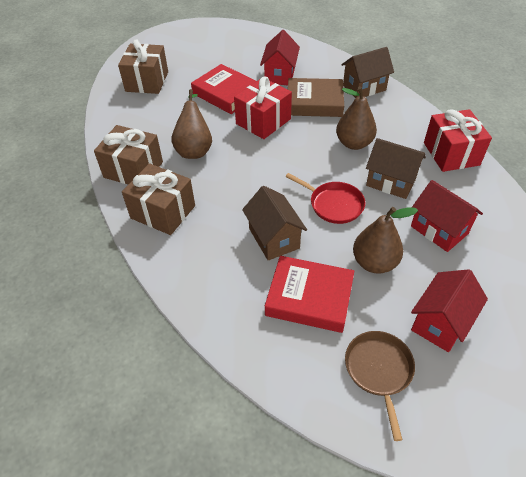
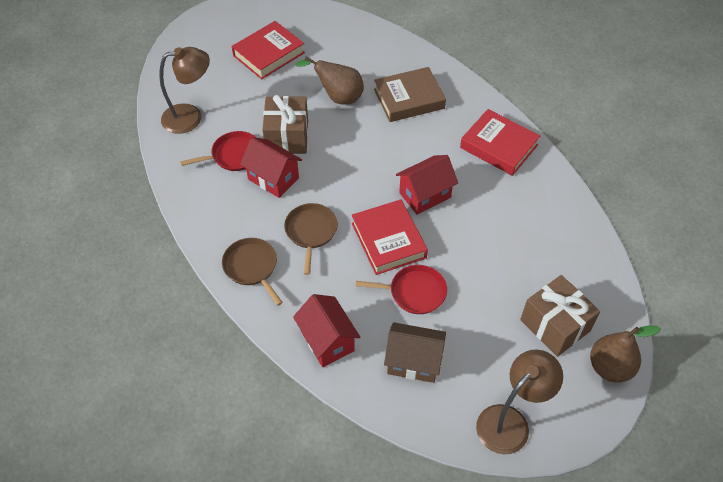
brown gift: 3 -> 2
brown house: 3 -> 1
brown lamp: 0 -> 2
brown pan: 1 -> 2
brown pear: 3 -> 2
red book: 2 -> 3
red gift: 2 -> 0
red pan: 1 -> 2

